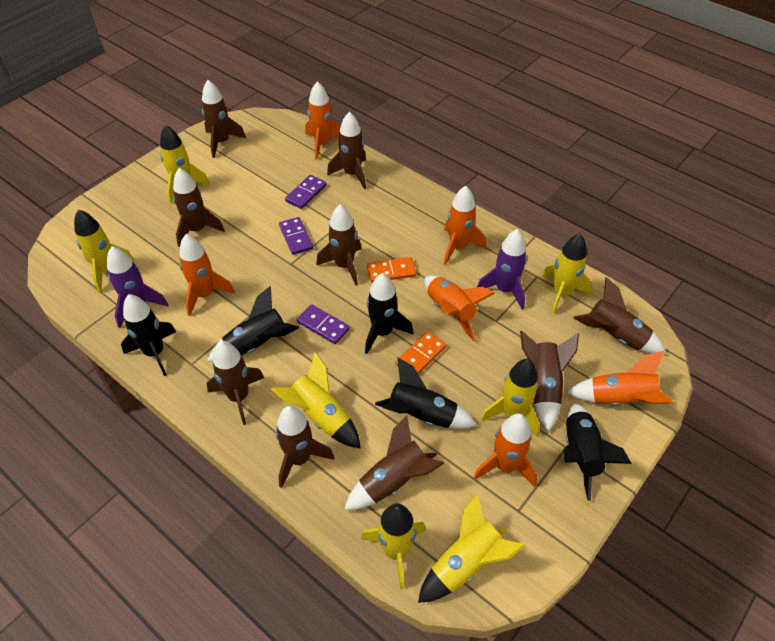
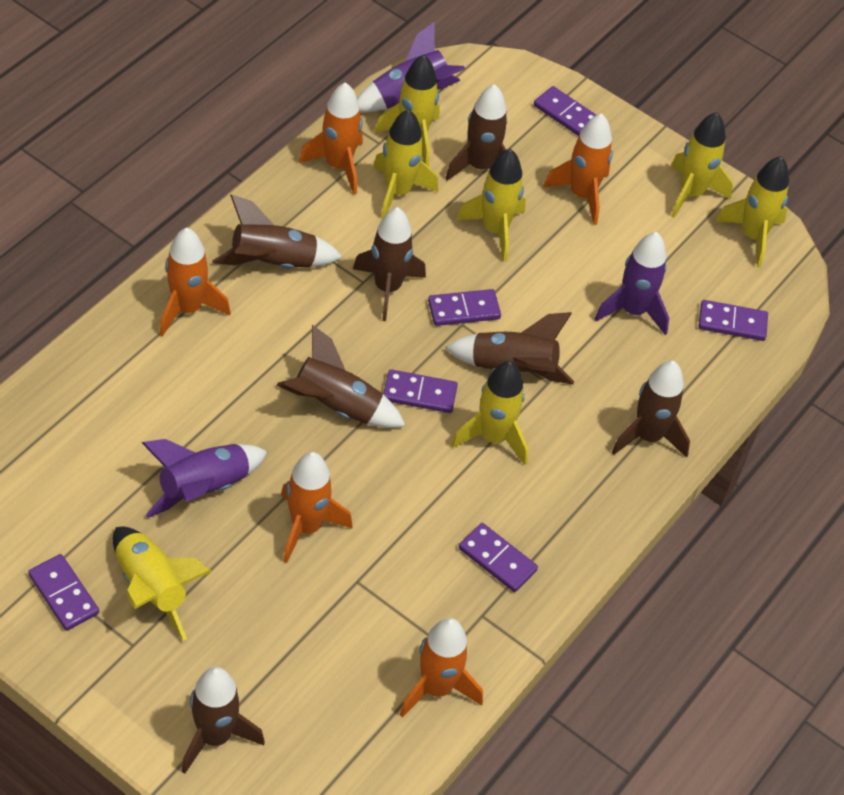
black rocket: 5 -> 0
brown rocket: 9 -> 7
orange domino: 2 -> 0
orange rocket: 6 -> 5
purple domino: 3 -> 6
purple rocket: 2 -> 3

